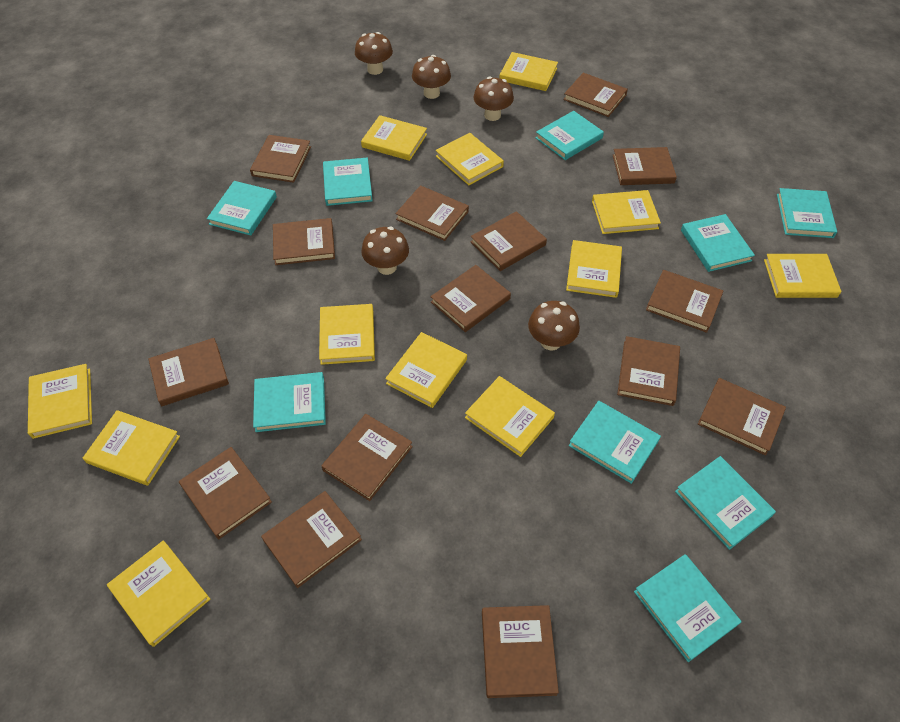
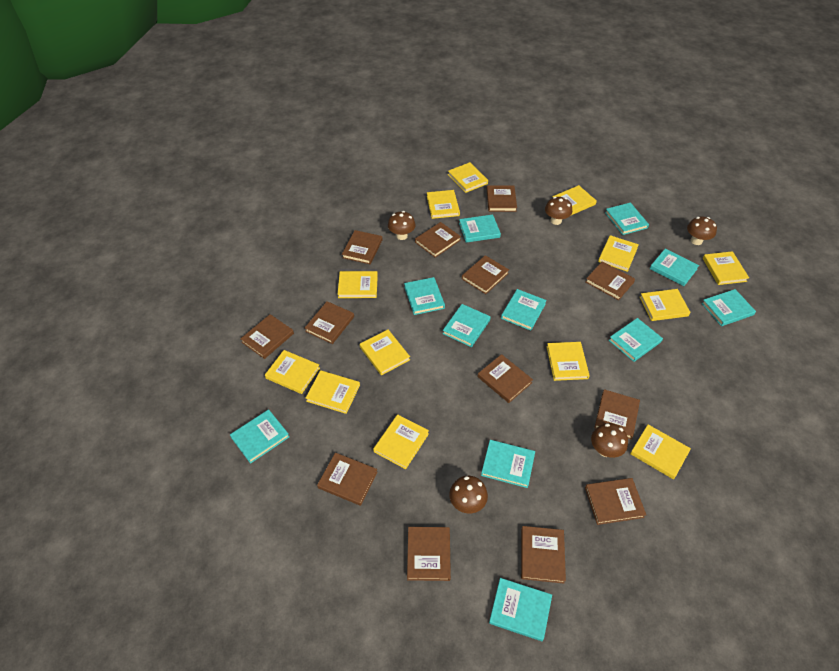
brown book: 15 -> 13
turquoise book: 9 -> 11
yellow book: 12 -> 13

